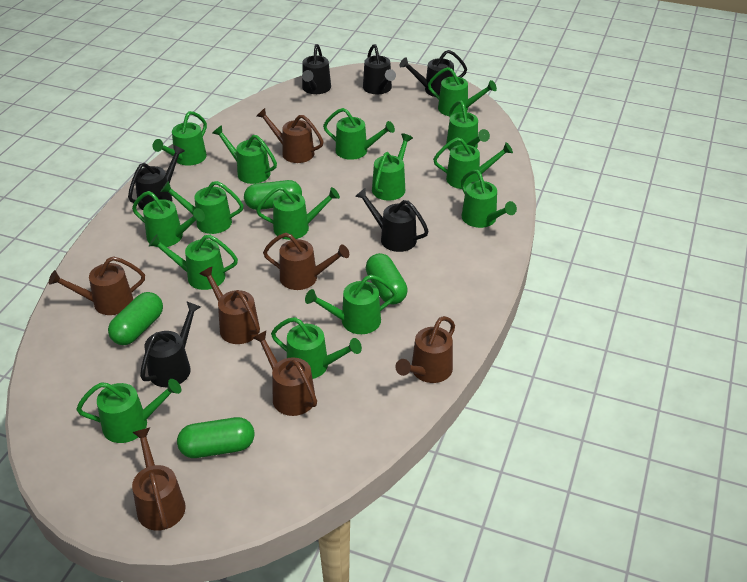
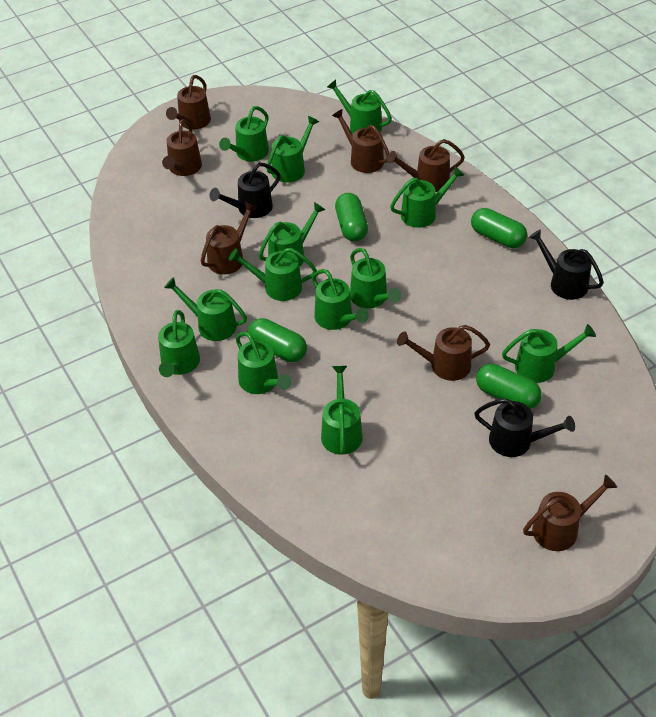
black watering can: 6 -> 3
green watering can: 15 -> 13

